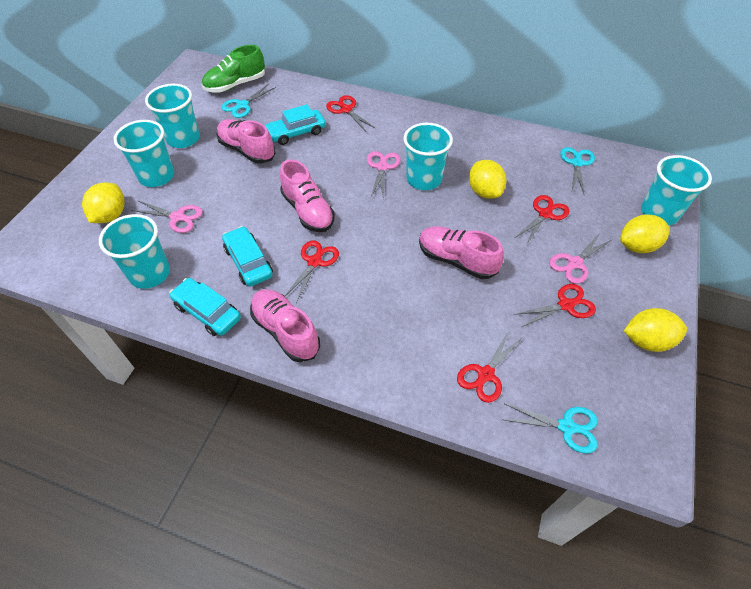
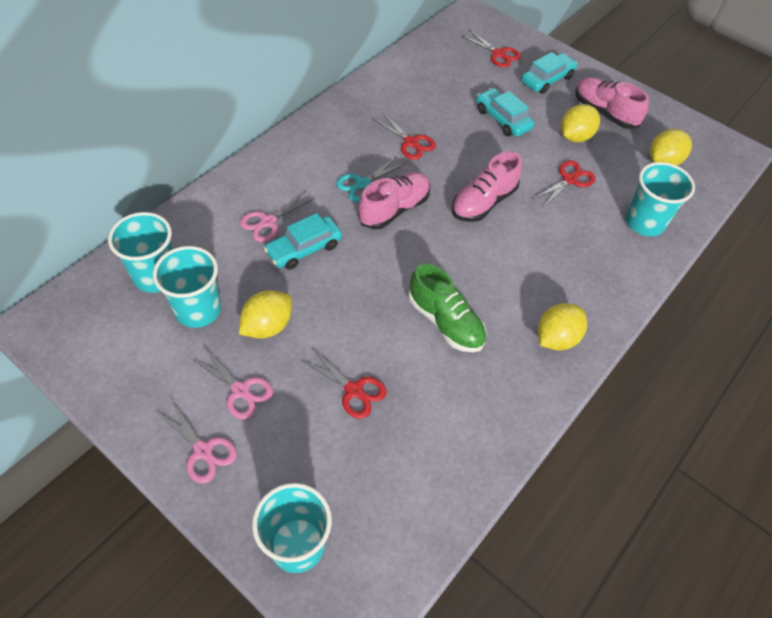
pink shoe: 4 -> 3
red scissors: 5 -> 4
turquoise cup: 5 -> 4
turquoise scissors: 3 -> 1

